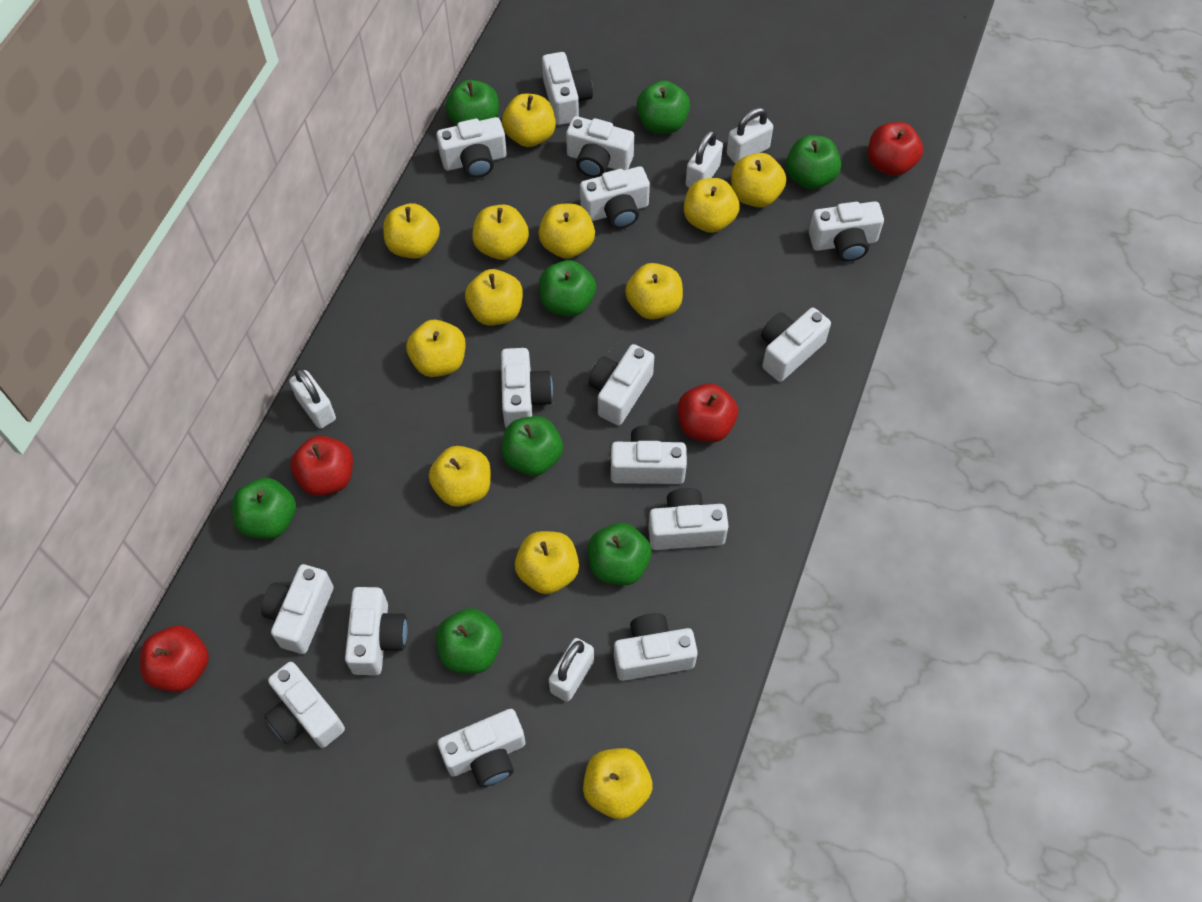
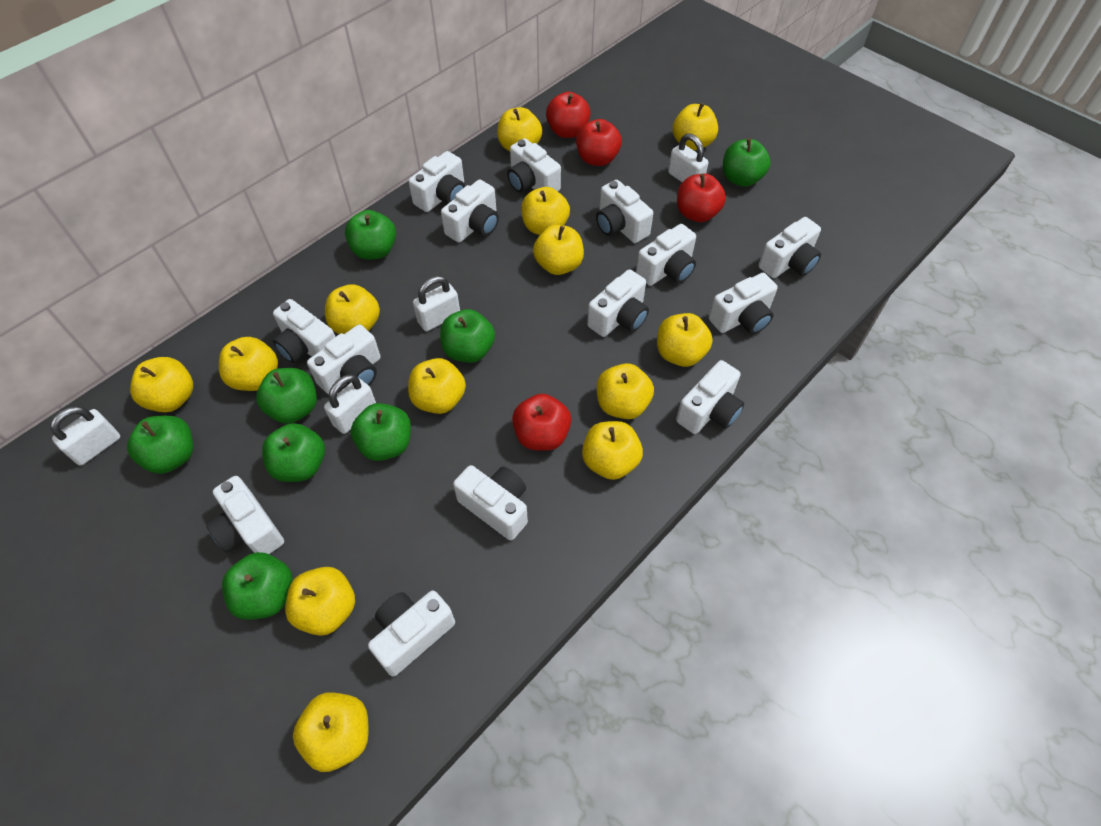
white camera: 15 -> 14
yellow apple: 12 -> 13

